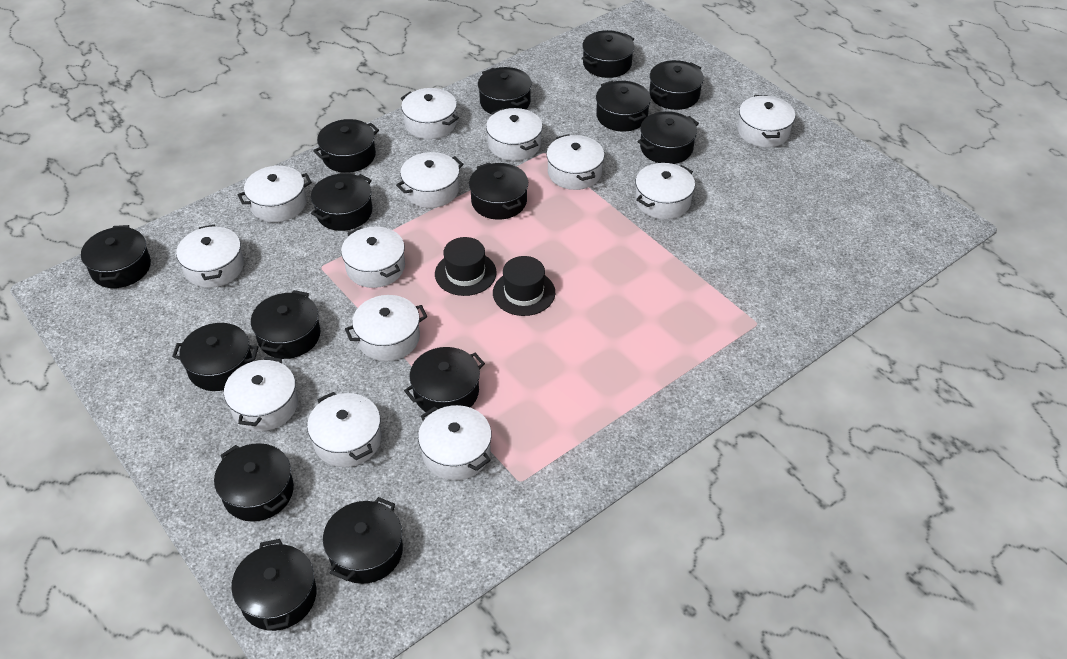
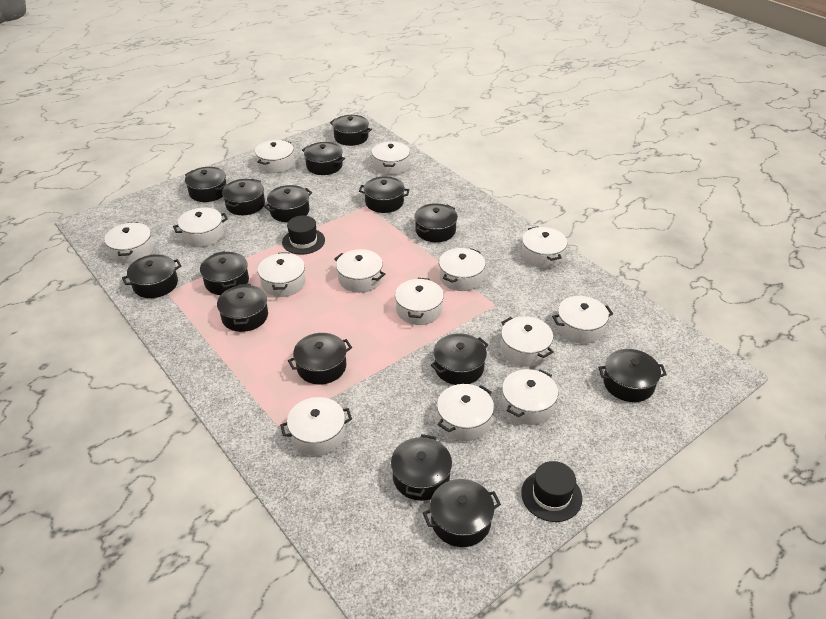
white pot: 13 -> 14

